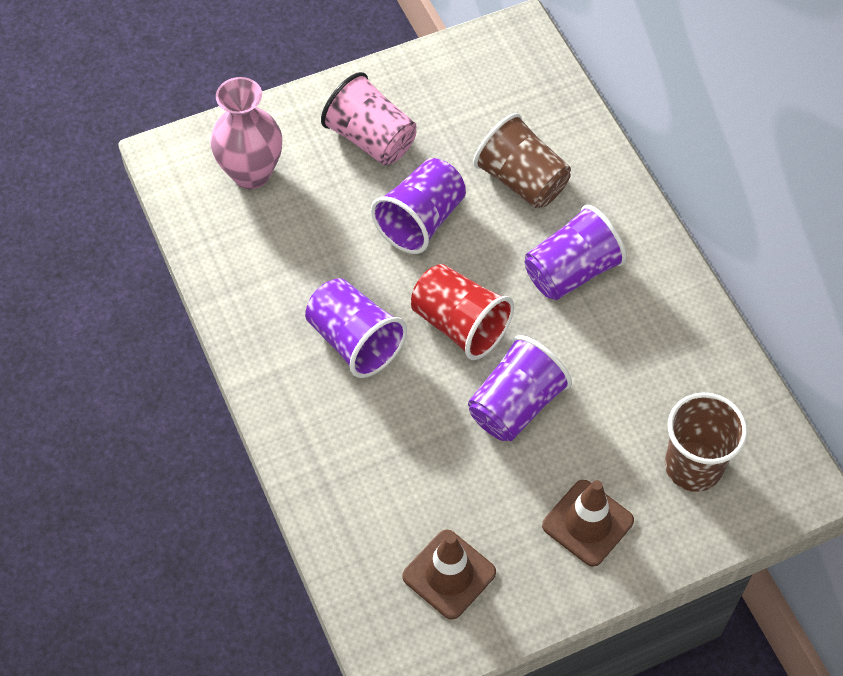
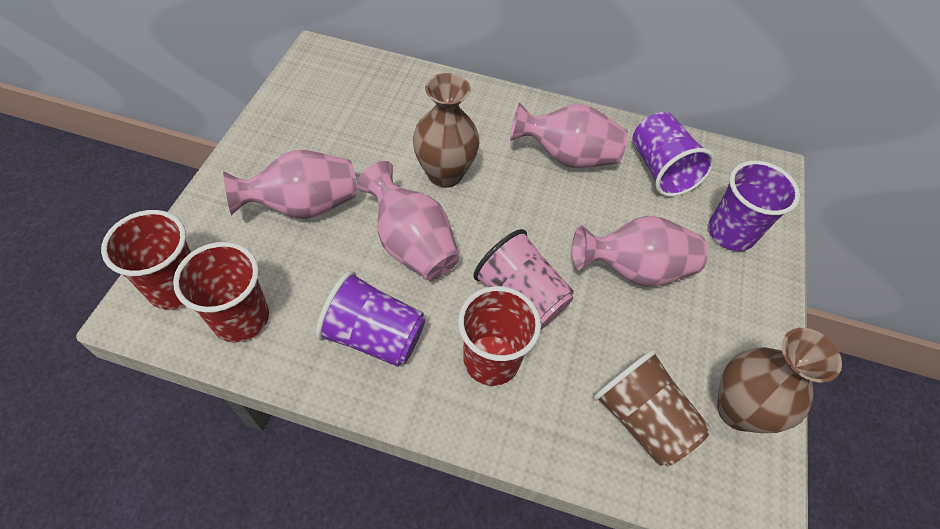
brown cup: 2 -> 1
brown traffic cone: 2 -> 0
brown vase: 0 -> 2
pink vase: 1 -> 4
purple cup: 4 -> 3
red cup: 1 -> 3

